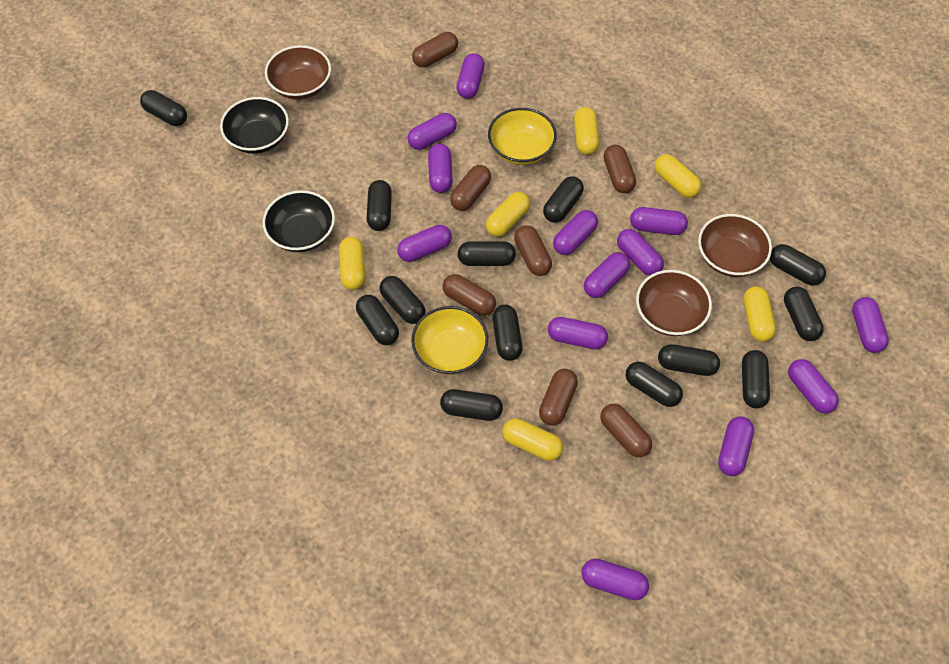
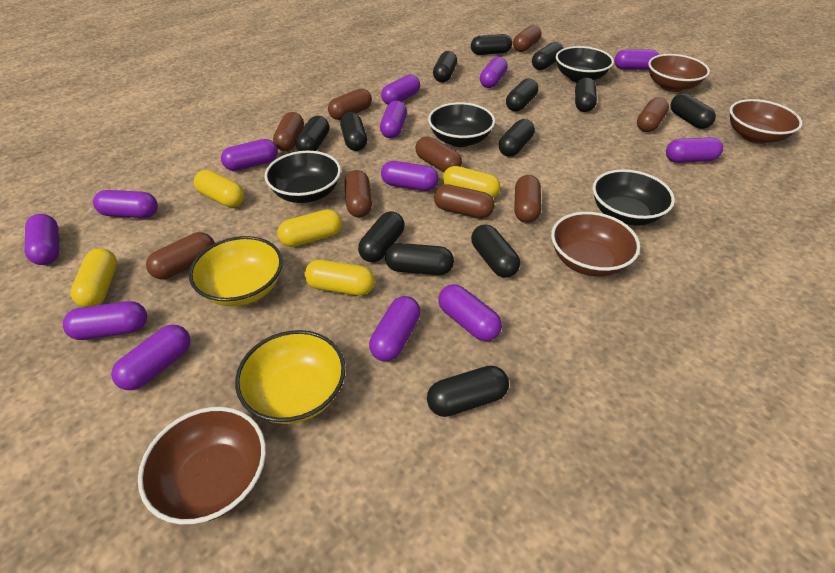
black bowl: 2 -> 4
brown bowl: 3 -> 4
brown capsule: 7 -> 9
yellow capsule: 6 -> 5

